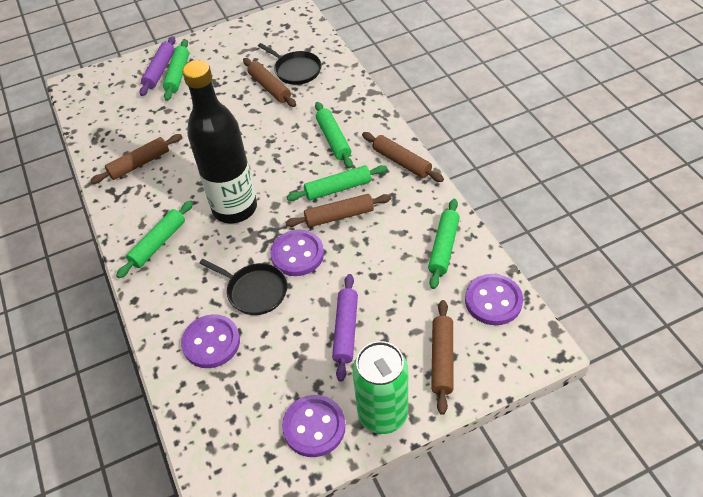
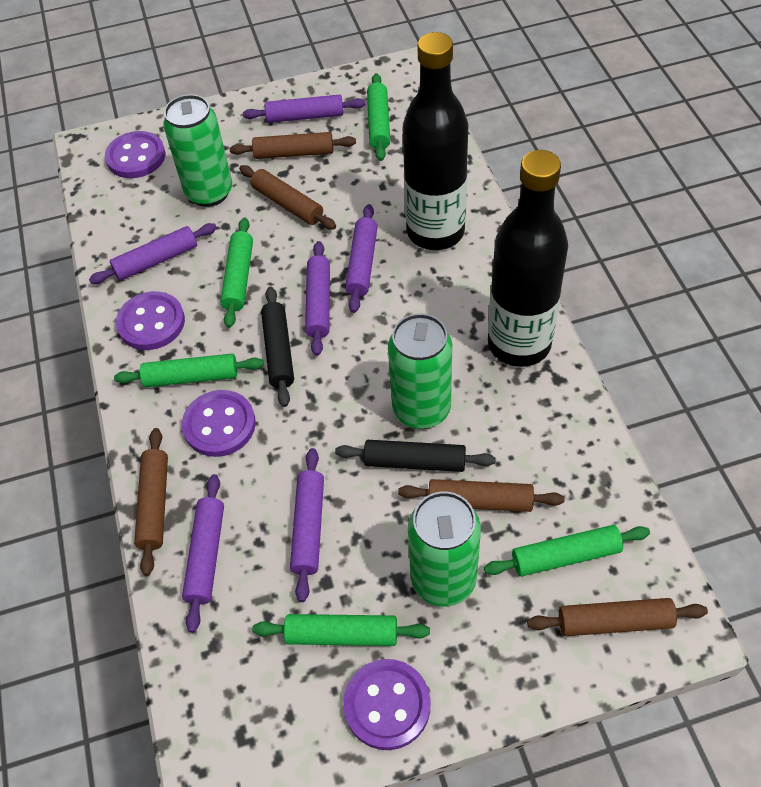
black bottle: 1 -> 2
black pan: 2 -> 0
black rolling pin: 0 -> 2
green can: 1 -> 3
purple rolling pin: 2 -> 6

